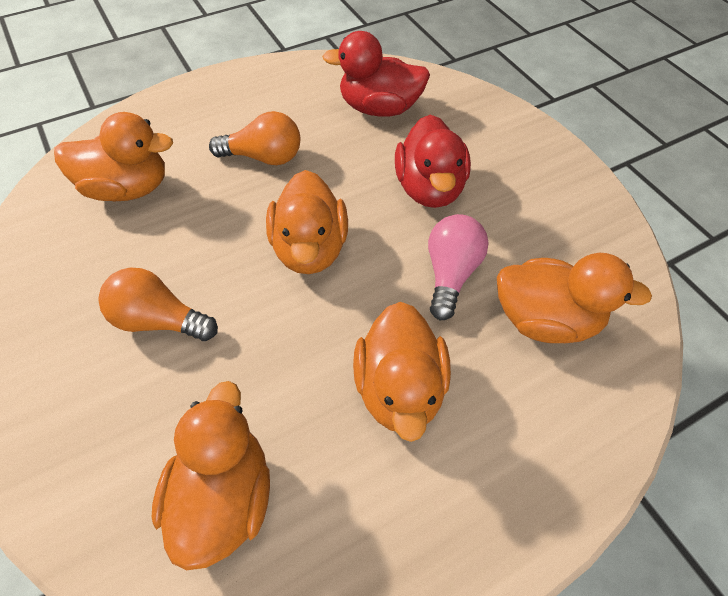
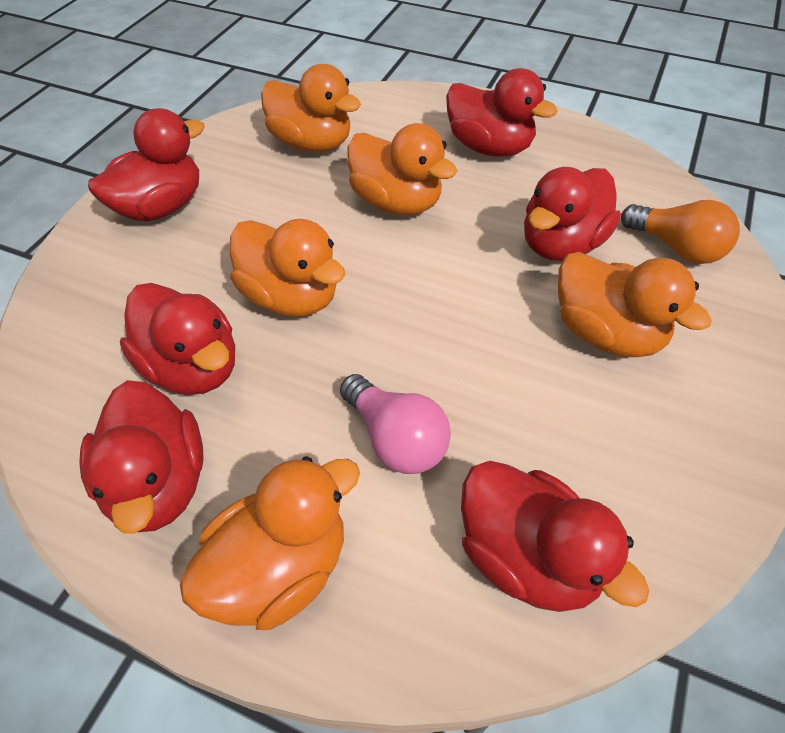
orange light bulb: 2 -> 1
red duck: 2 -> 6

